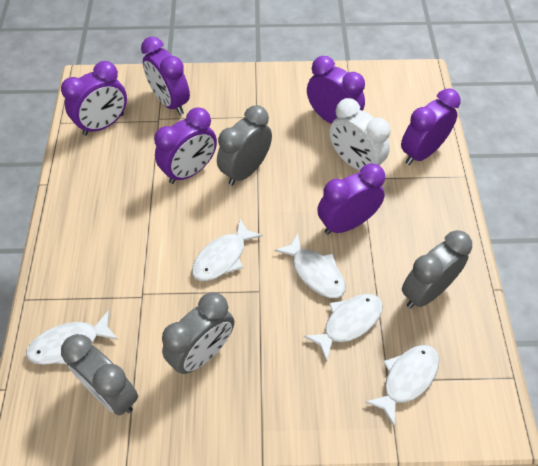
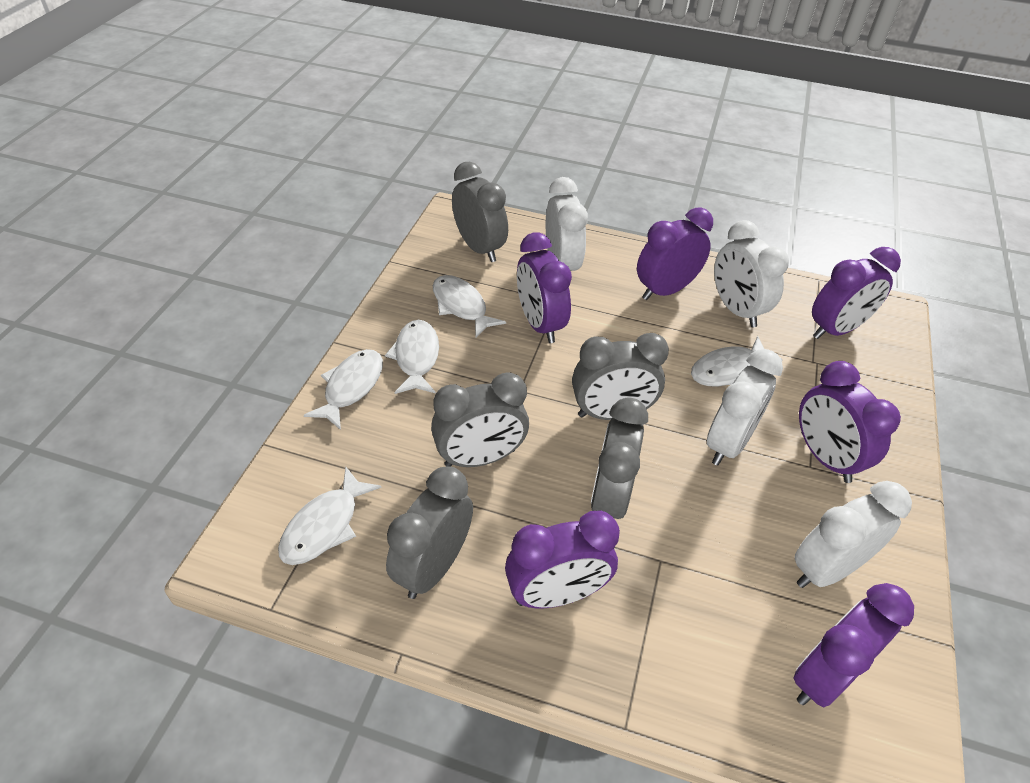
grey clock: 4 -> 5
white clock: 1 -> 4

